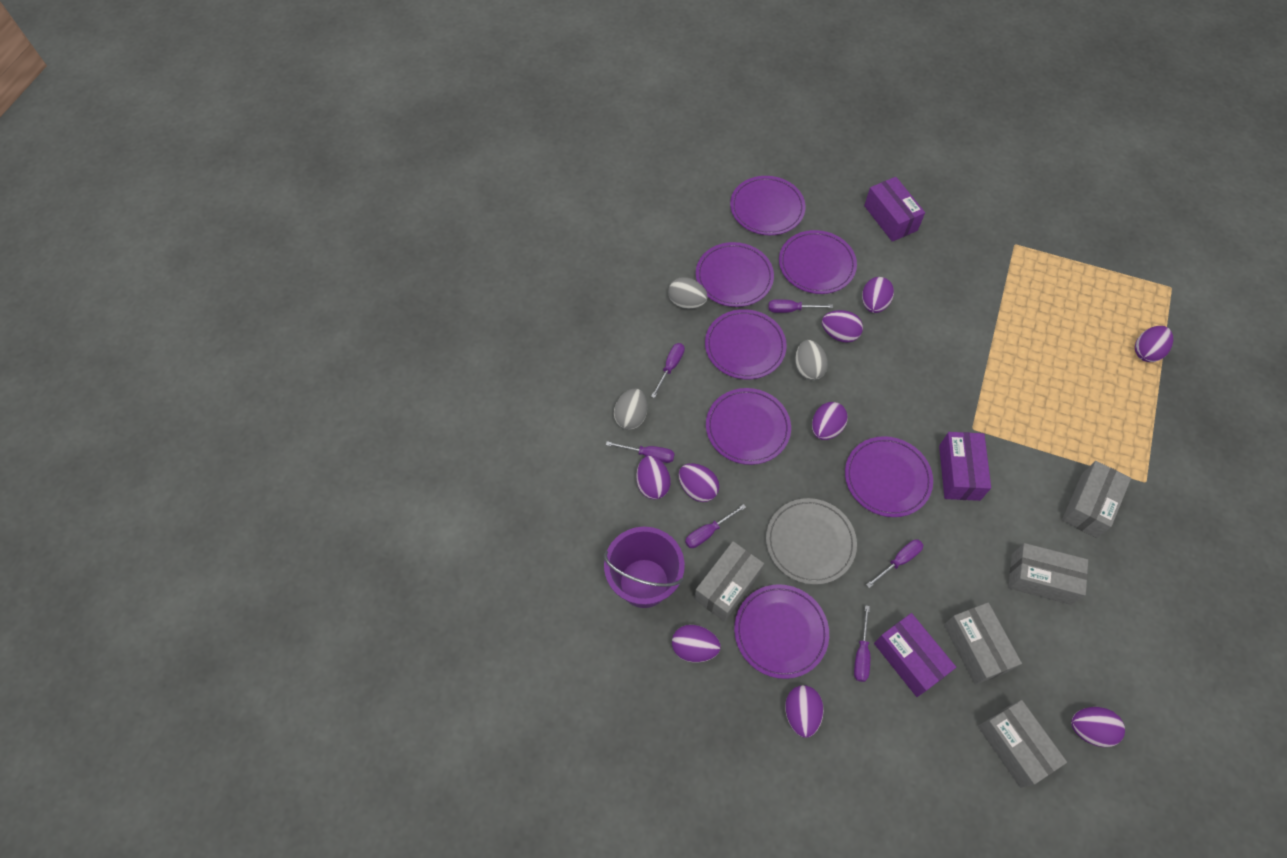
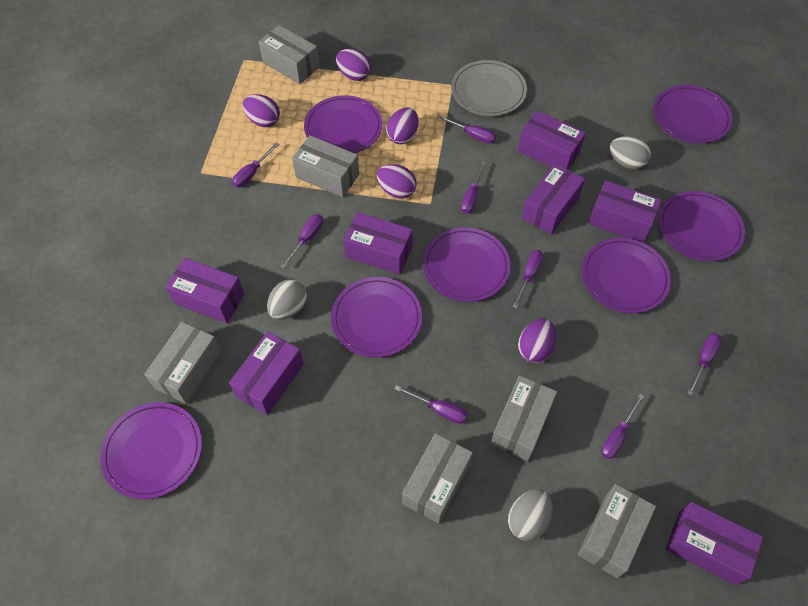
grey box: 5 -> 6
purple box: 3 -> 7
purple bucket: 1 -> 0
purple egg: 9 -> 5
purple screwdriver: 6 -> 8

